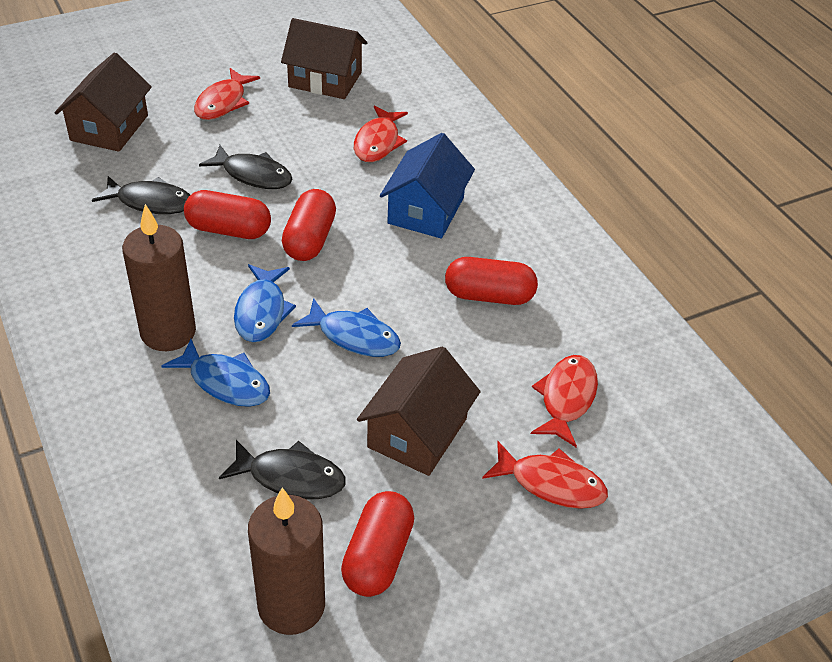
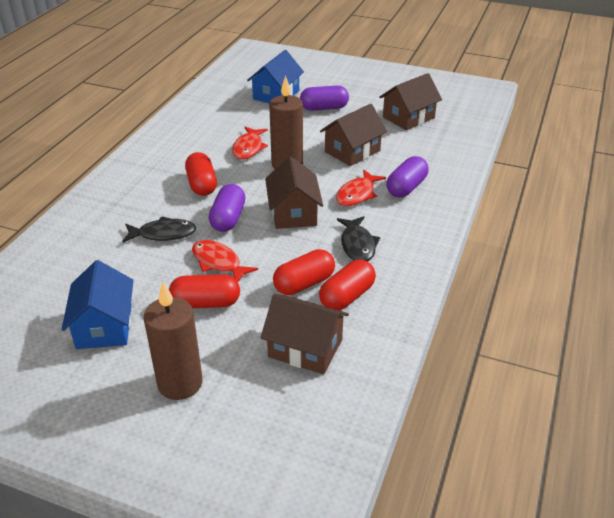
black fish: 3 -> 2
blue fish: 3 -> 0
blue house: 1 -> 2
brown house: 3 -> 4
purple capsule: 0 -> 3
red fish: 4 -> 3

